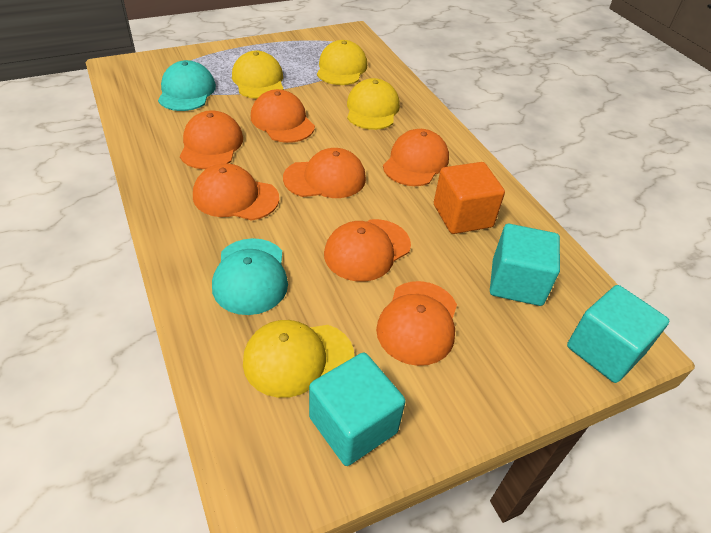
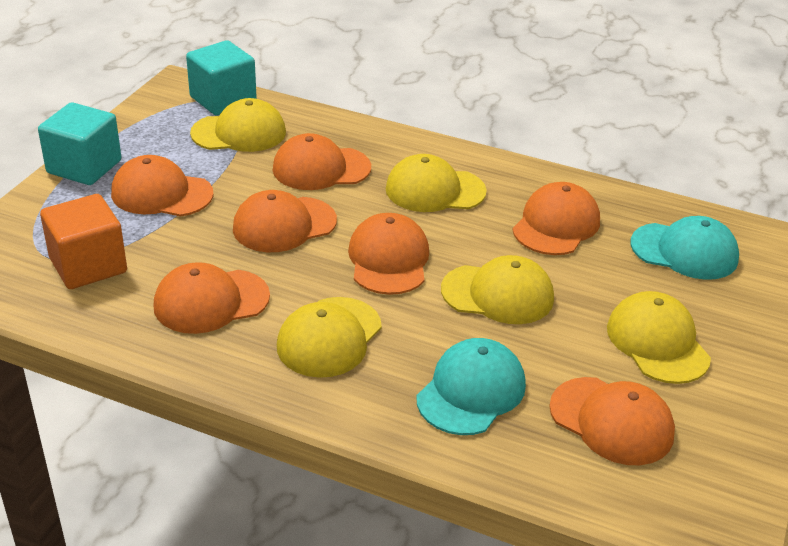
turquoise cube: 3 -> 2
yellow cap: 4 -> 5

